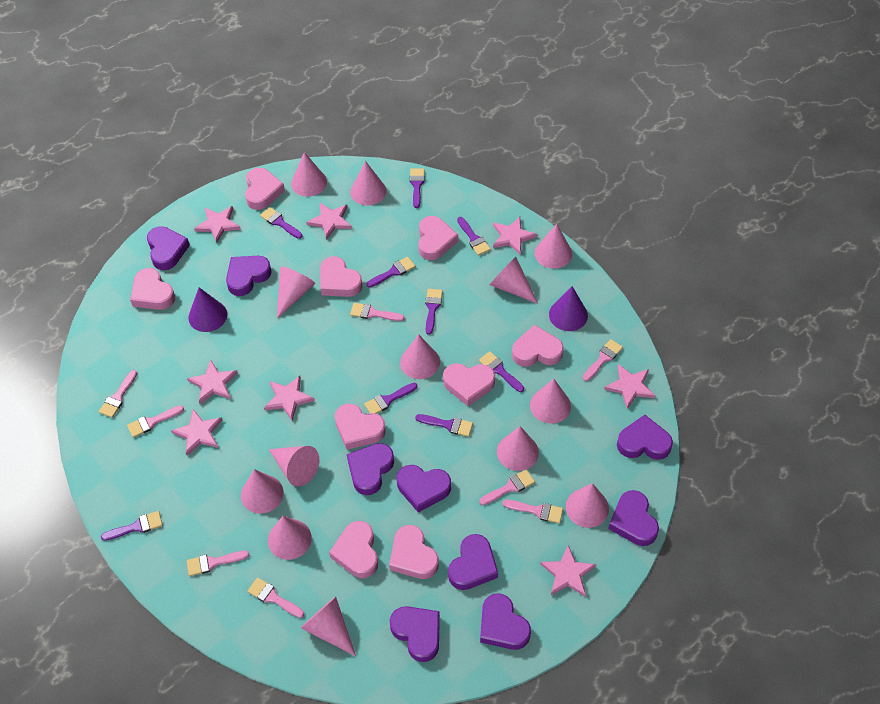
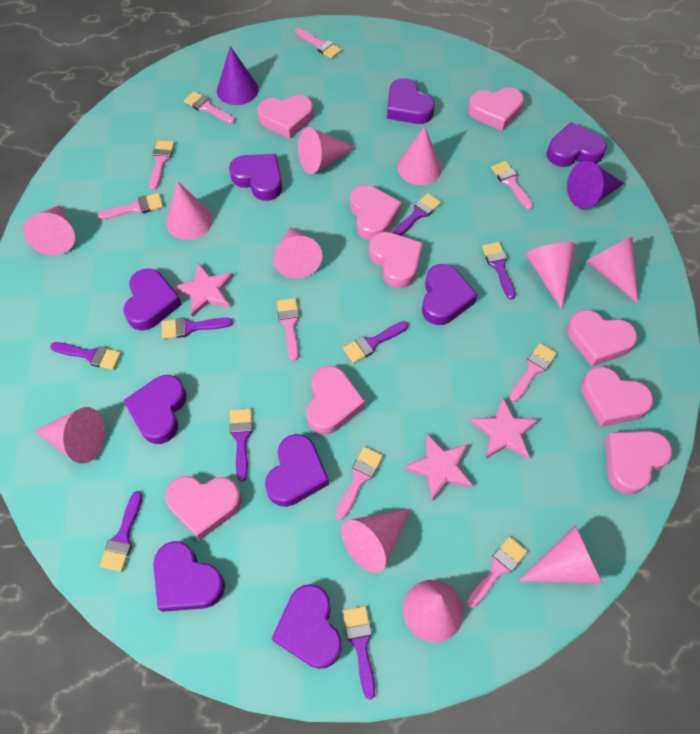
pink brush: 8 -> 9
pink cone: 13 -> 11
pink star: 8 -> 3
purple brush: 9 -> 8

